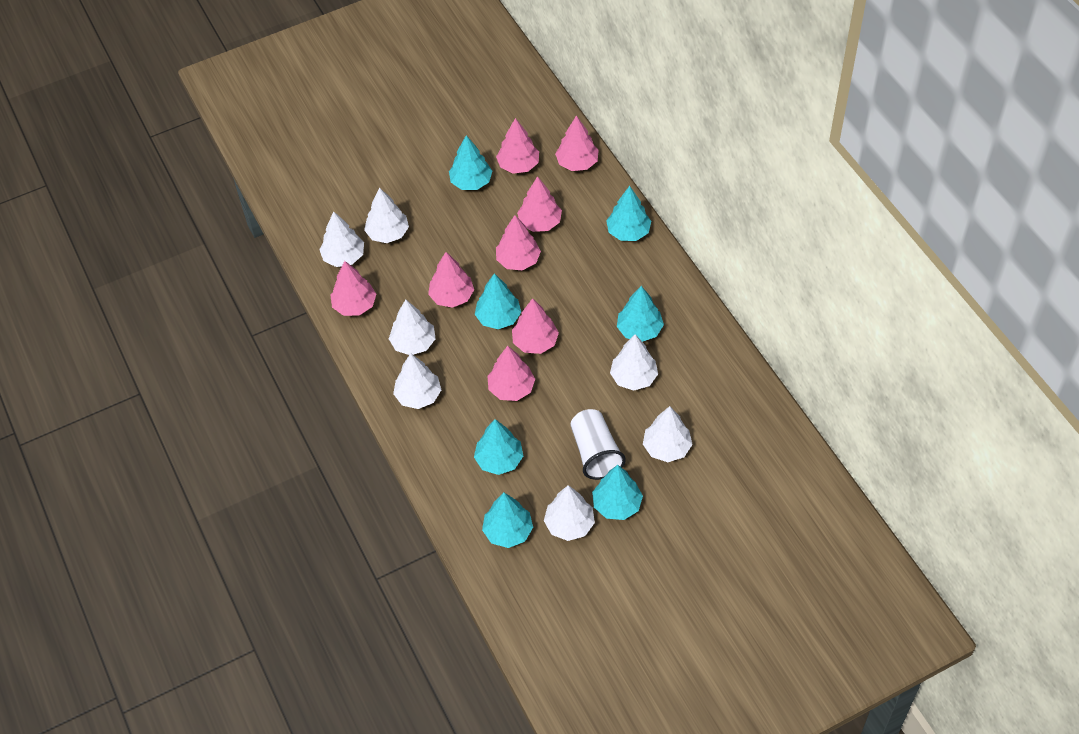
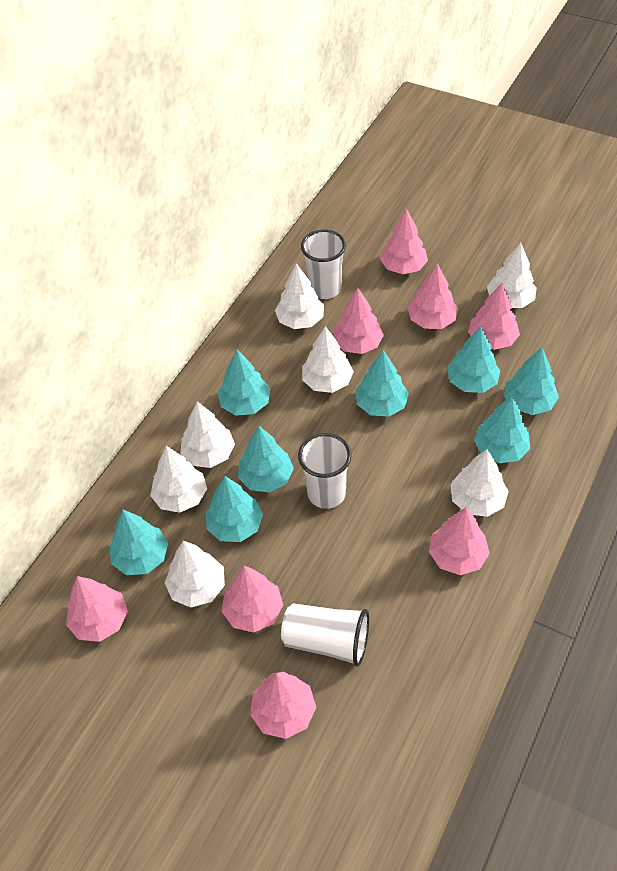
turquoise tree: 7 -> 8
white cup: 1 -> 3

